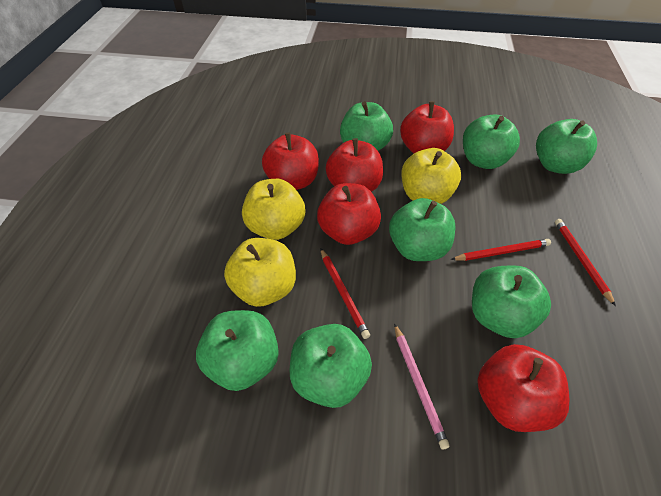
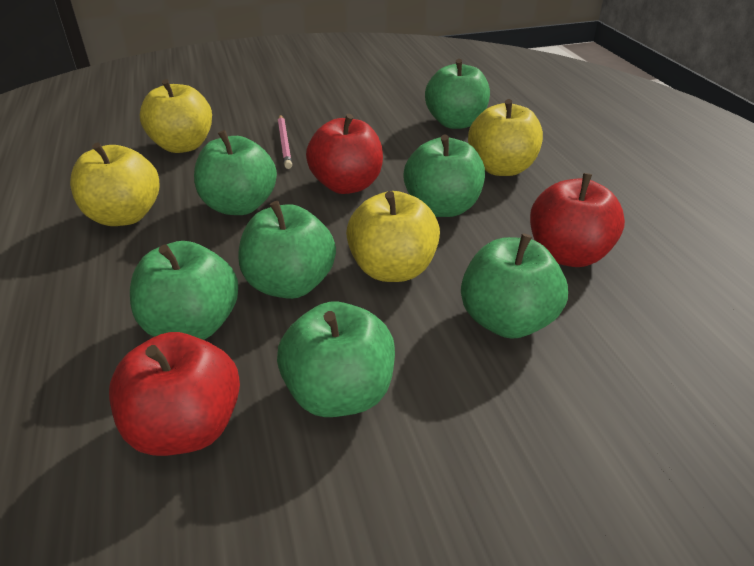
red apple: 5 -> 3
red pencil: 3 -> 0
yellow apple: 3 -> 4

